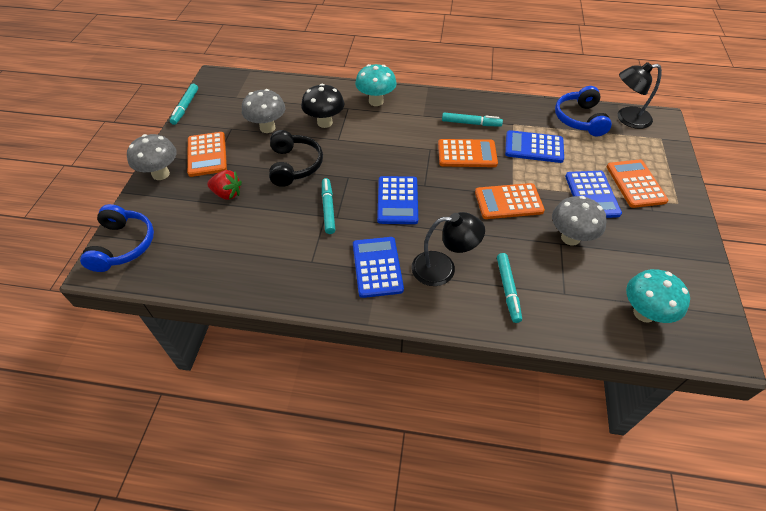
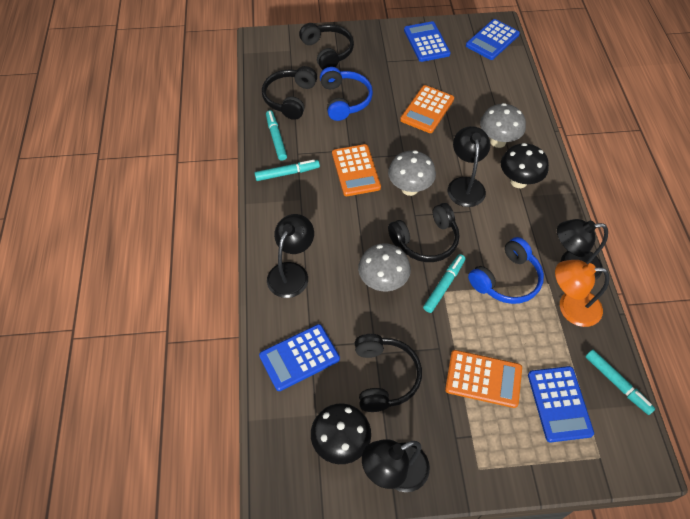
black headphones: 1 -> 4
black lamp: 2 -> 4
black mushroom: 1 -> 2
orange calculator: 4 -> 3
orange lamp: 0 -> 1
red strawberry: 1 -> 0
turquoise mushroom: 2 -> 0

